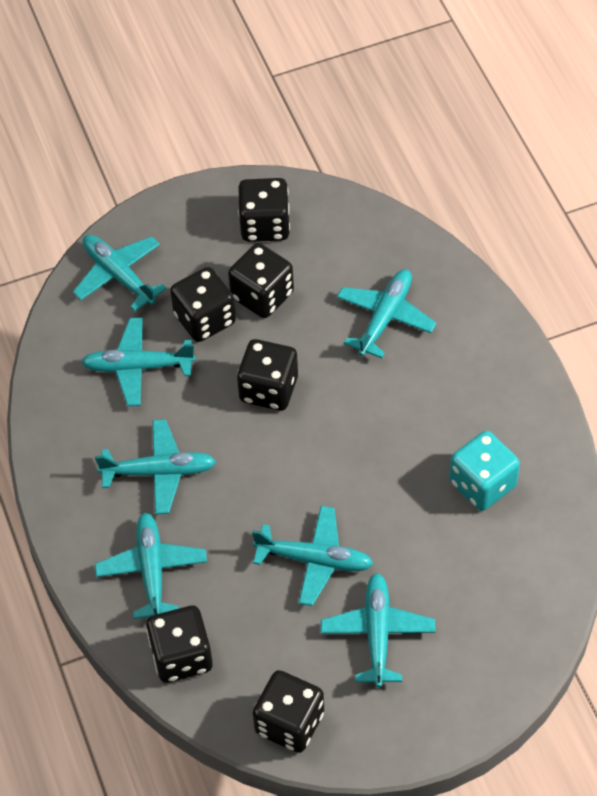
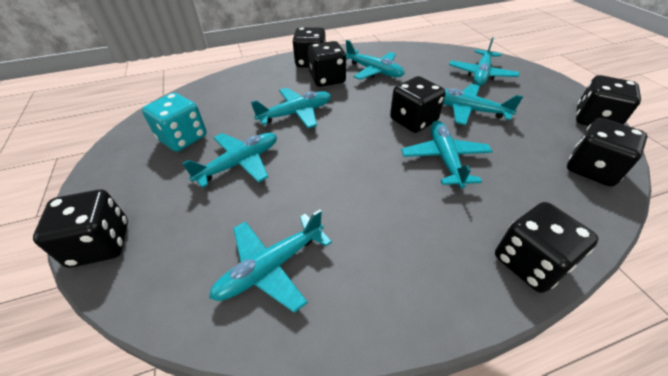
black dice: 6 -> 7

